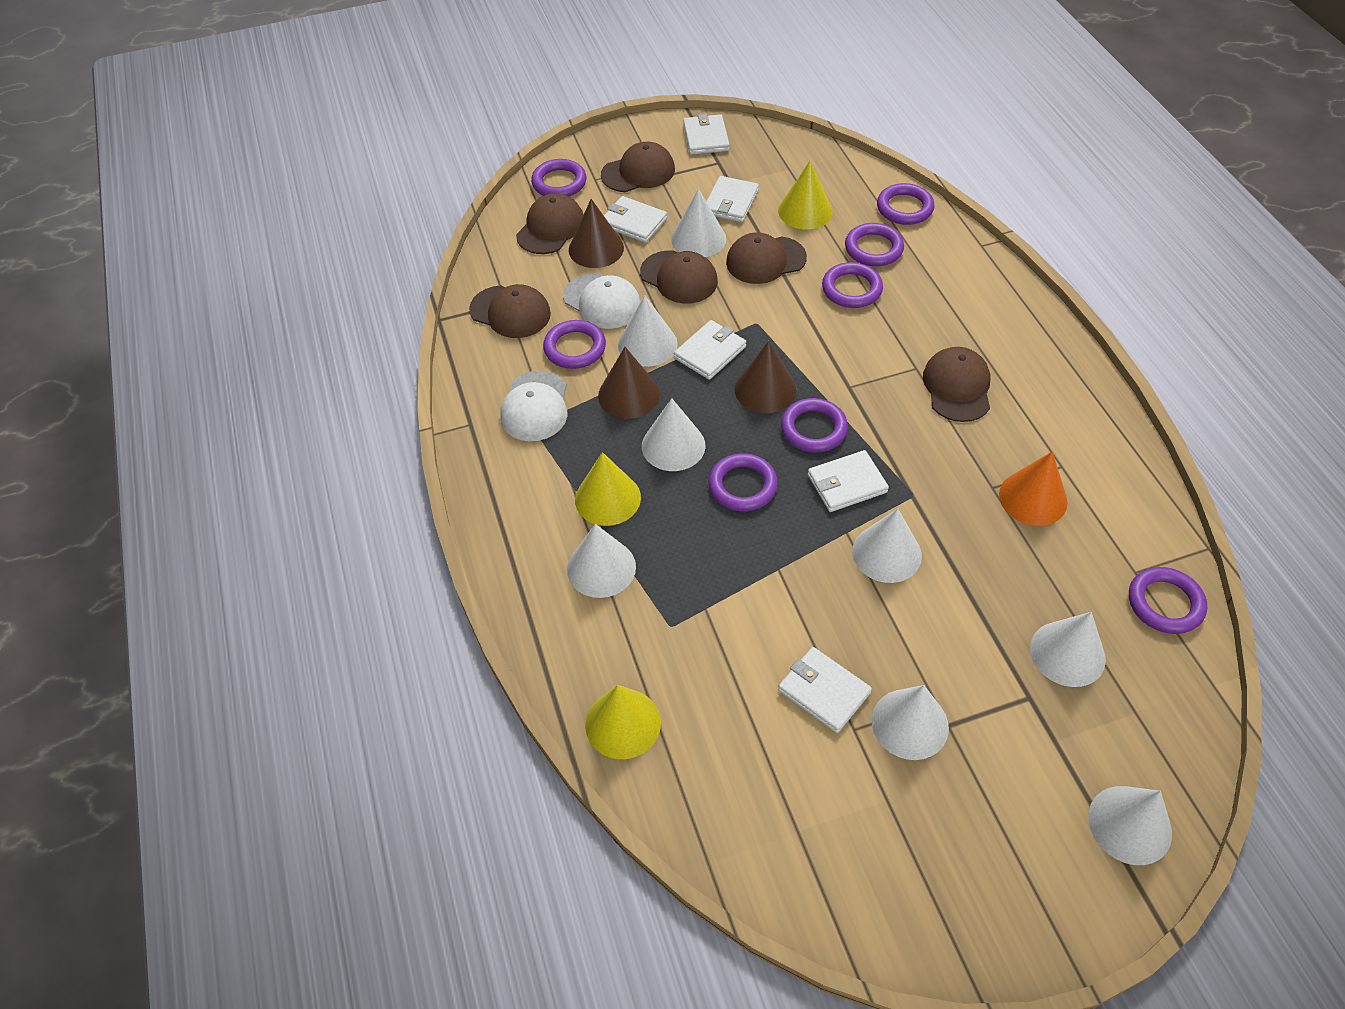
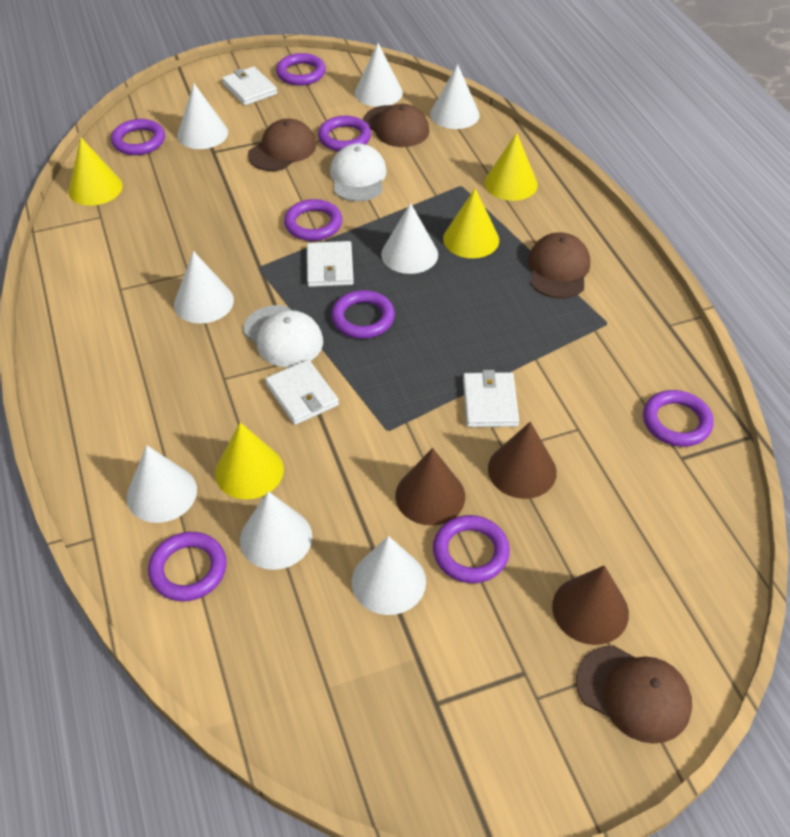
brown cap: 6 -> 4
orange cone: 1 -> 0
white wallet: 6 -> 4
yellow cone: 3 -> 4

